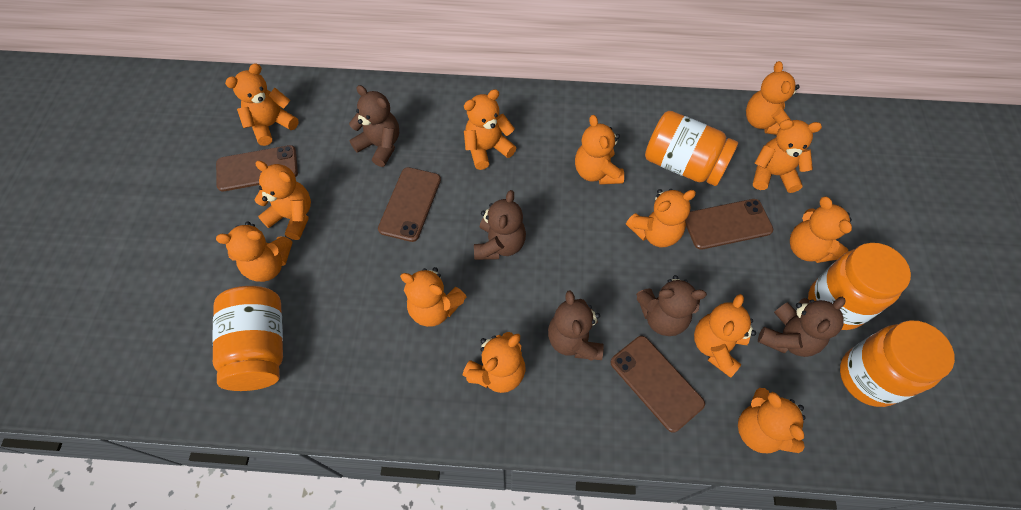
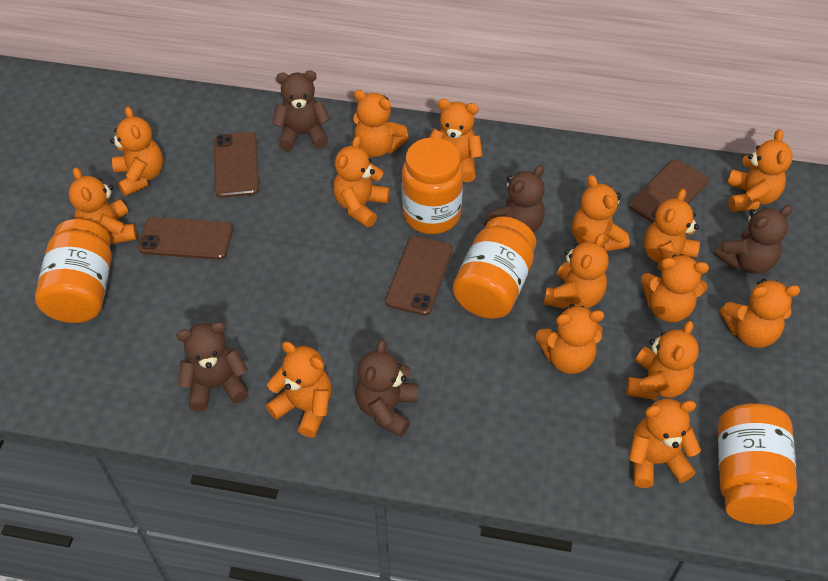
orange teddy bear: 13 -> 15

